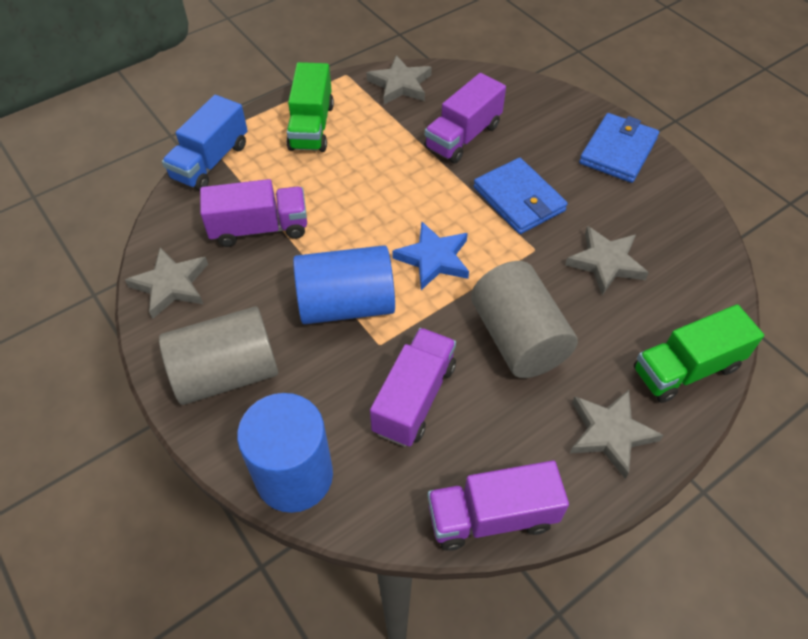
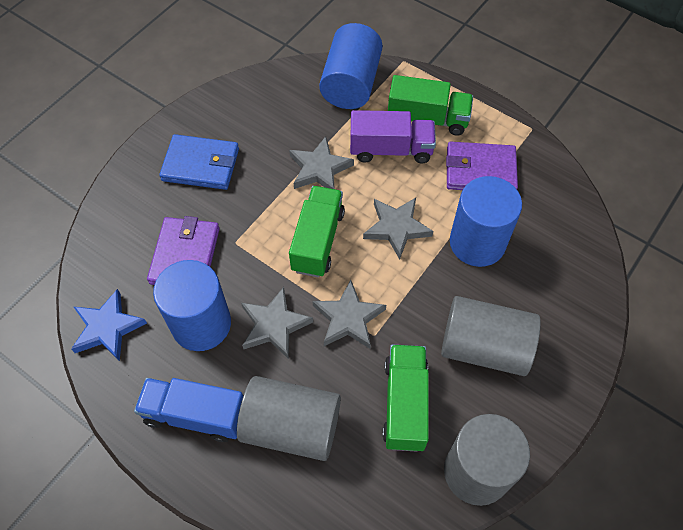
blue cylinder: 2 -> 3
blue wallet: 2 -> 1
green truck: 2 -> 3
grey cylinder: 2 -> 3
purple truck: 4 -> 1
purple wallet: 0 -> 2

